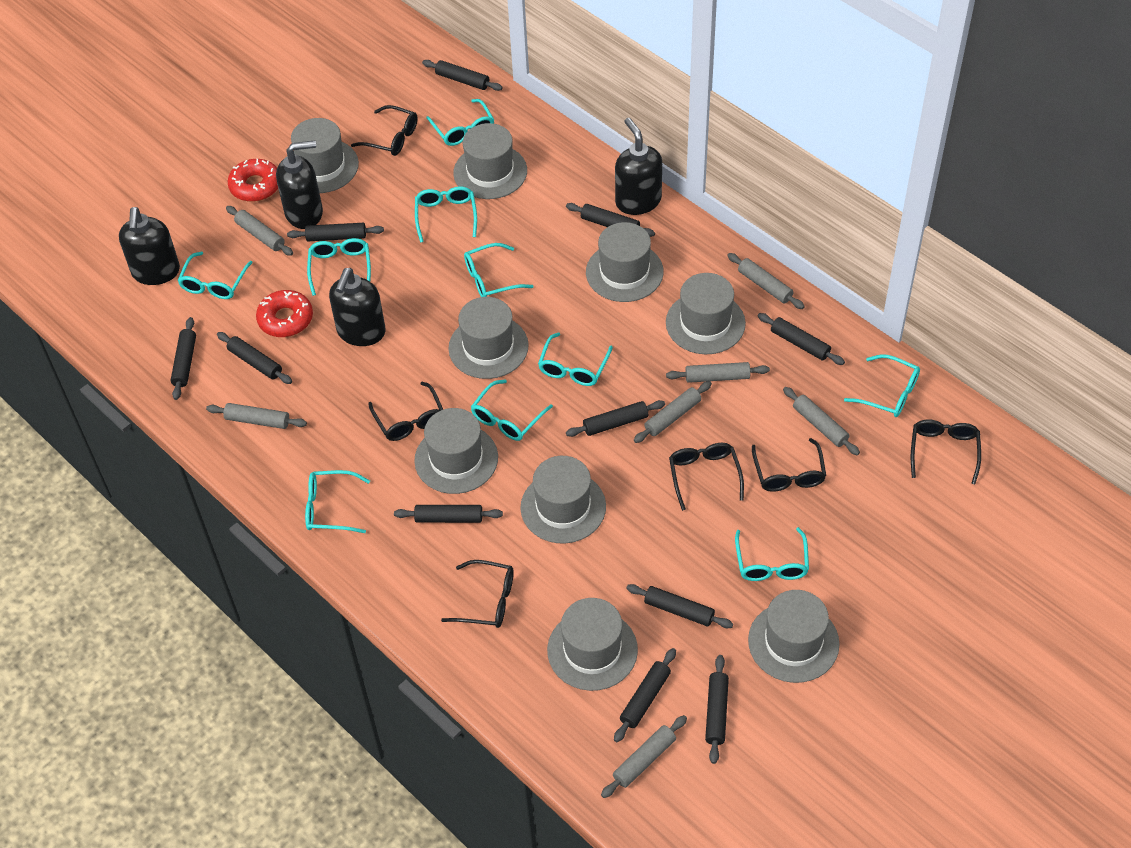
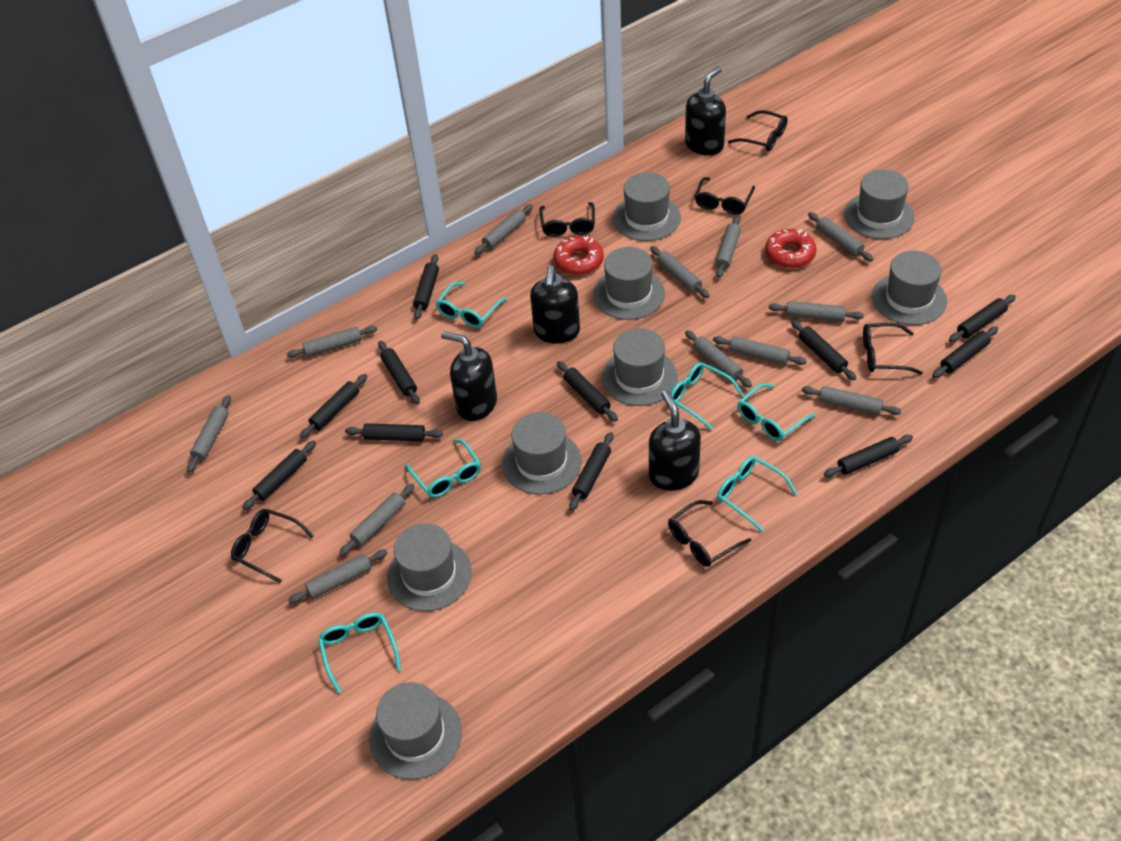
grey hat: 9 -> 8
grey rolling pin: 7 -> 12
turquoise glasses: 10 -> 6

